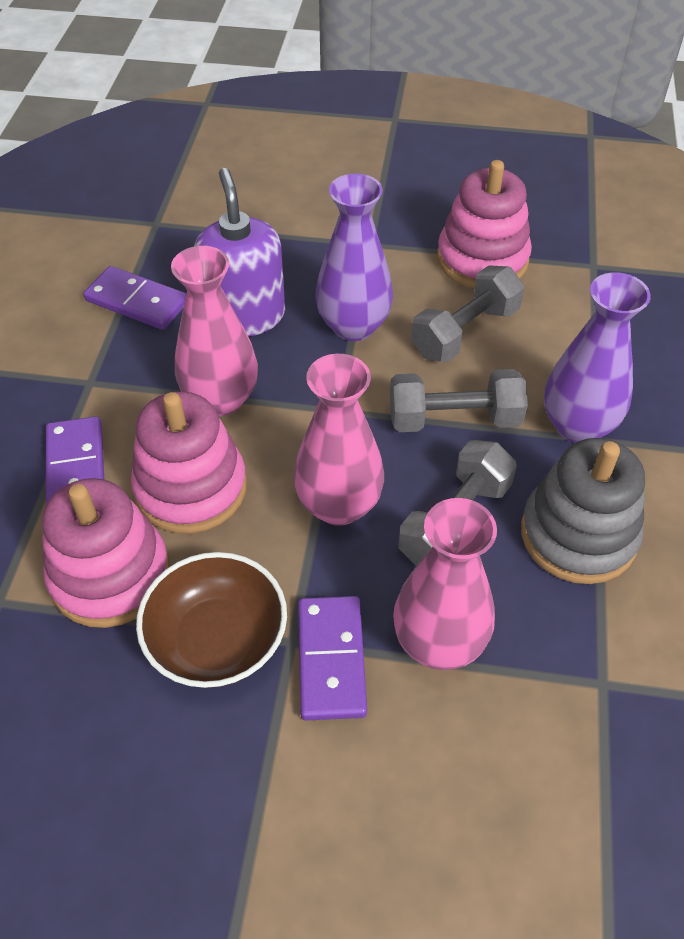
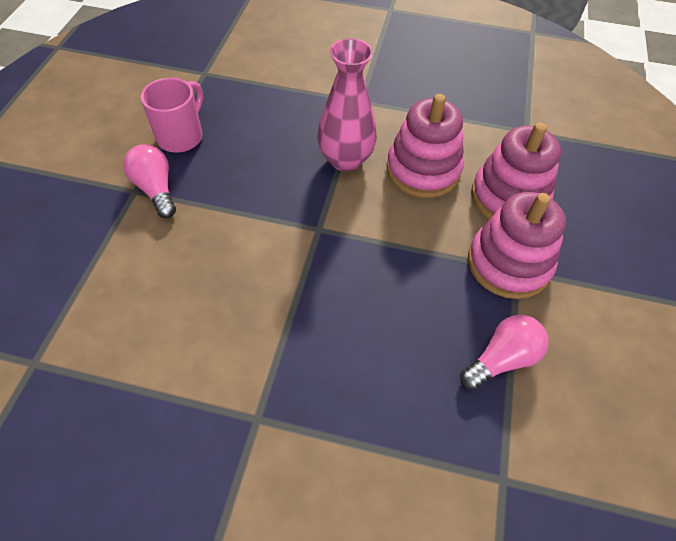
brown bowl: 1 -> 0
grey dumbbell: 3 -> 0
grey stacking toy: 1 -> 0
pink light bulb: 0 -> 2
pink mug: 0 -> 1
pink vase: 3 -> 1
purple domino: 3 -> 0
purple soap dispenser: 1 -> 0
purple vase: 2 -> 0

